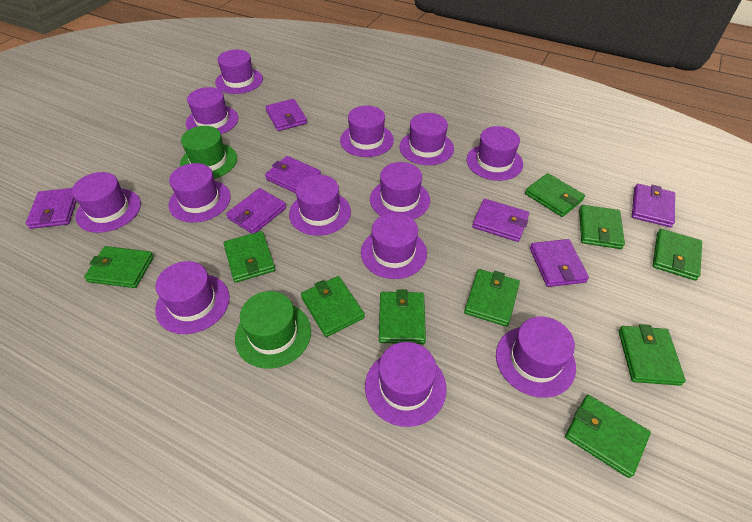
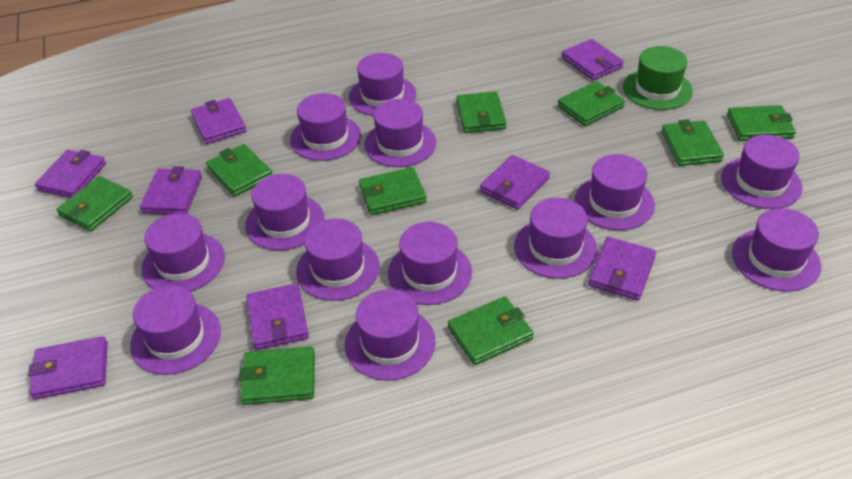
green hat: 2 -> 1
green wallet: 10 -> 9
purple wallet: 7 -> 8

